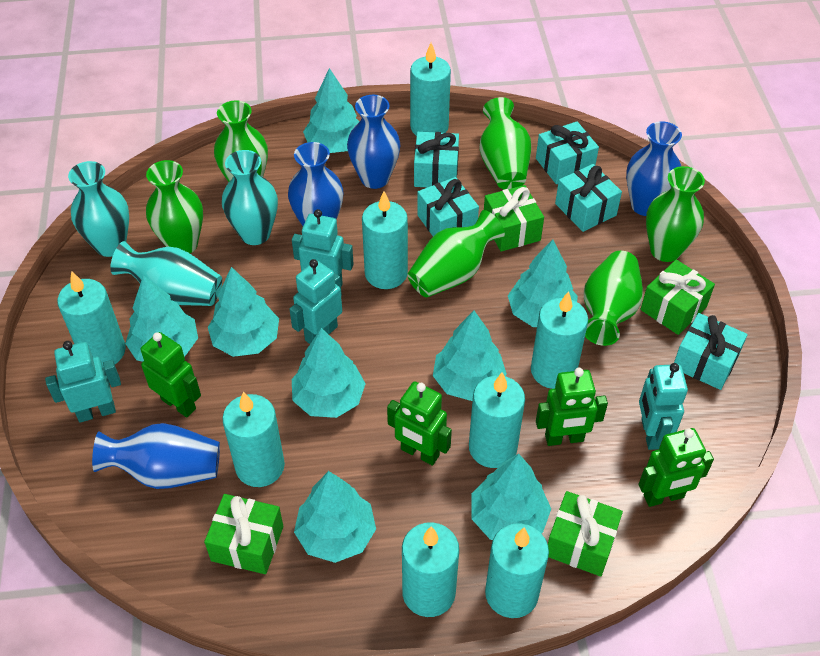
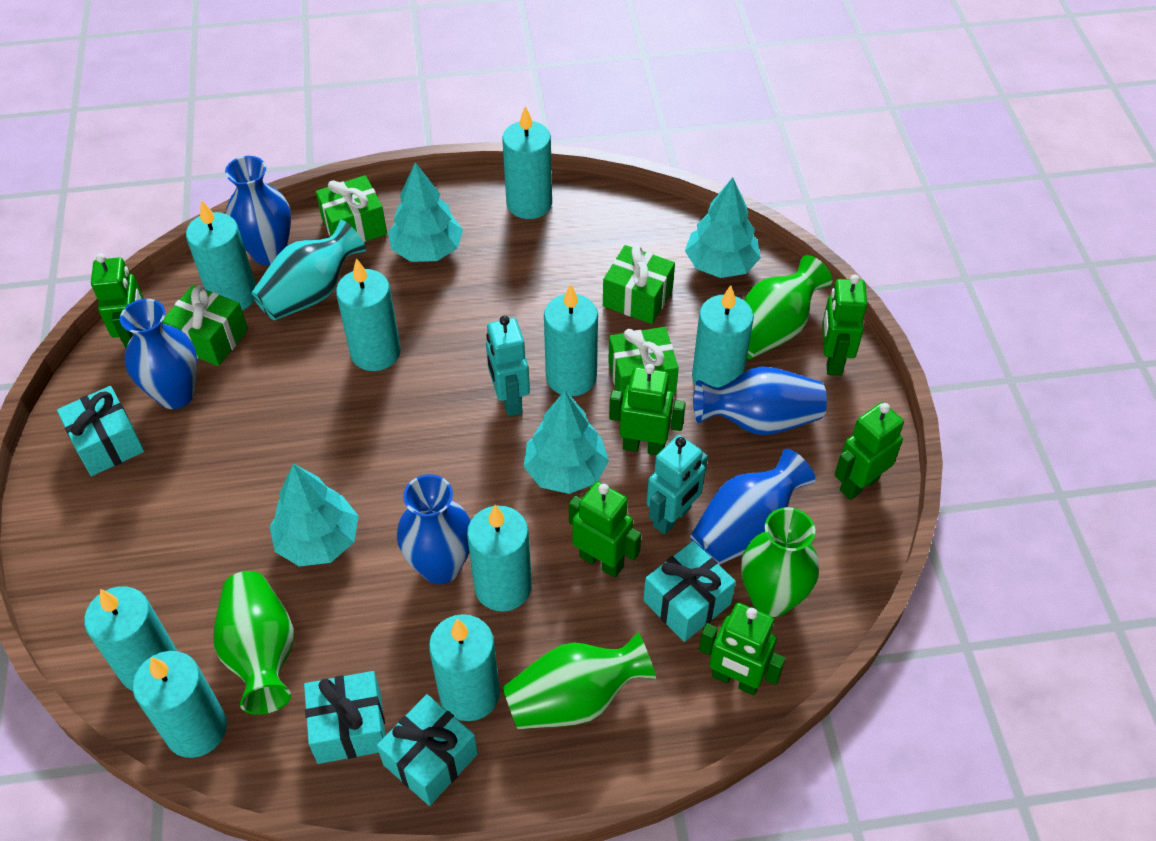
blue vase: 4 -> 5
green robot: 4 -> 6
green vase: 6 -> 4
turquoise candle: 8 -> 9
turquoise gift: 5 -> 4
turquoise robot: 4 -> 2
turquoise tree: 8 -> 4
turquoise vase: 3 -> 1

